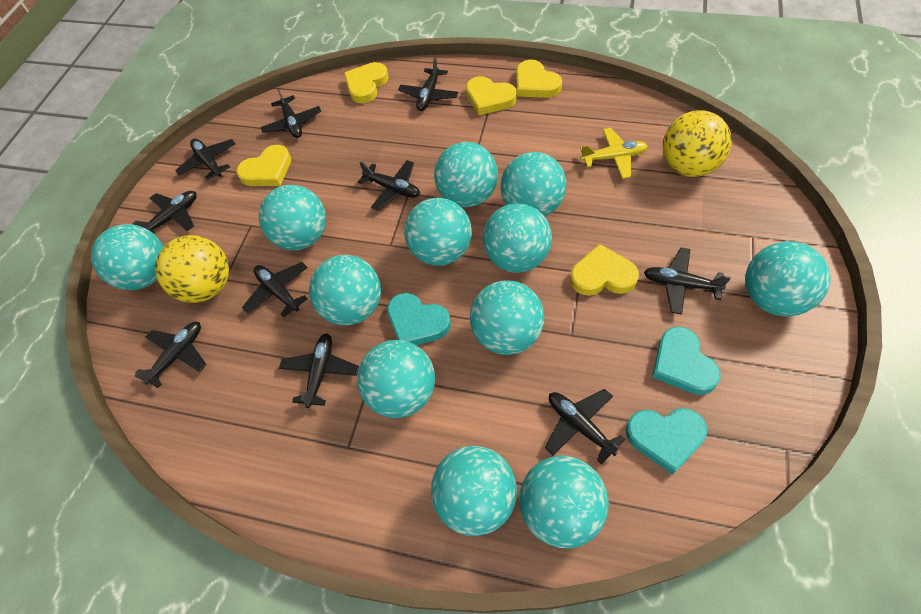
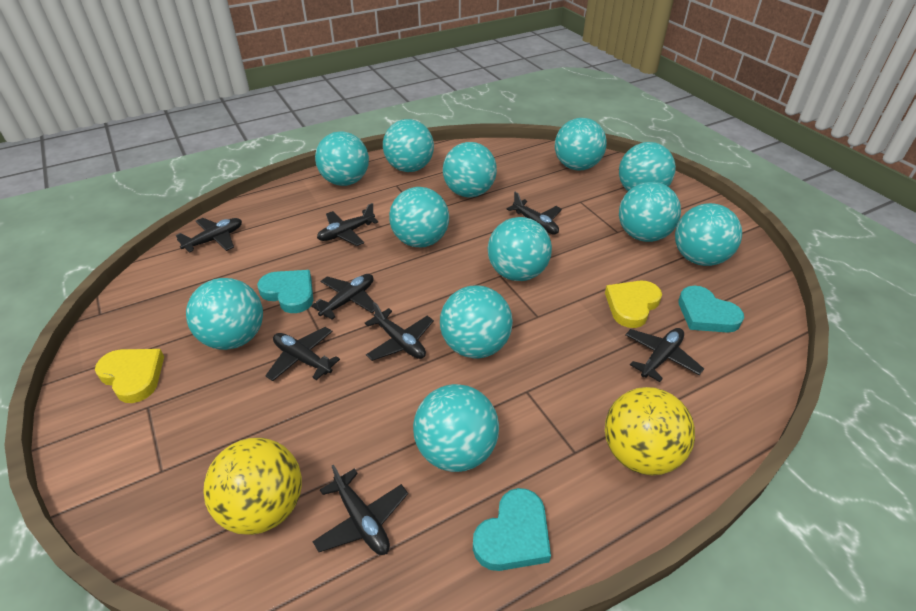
black plane: 10 -> 8
yellow heart: 5 -> 2
yellow plane: 1 -> 0

